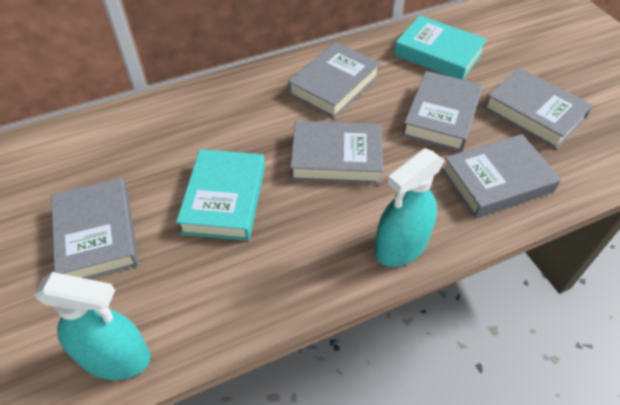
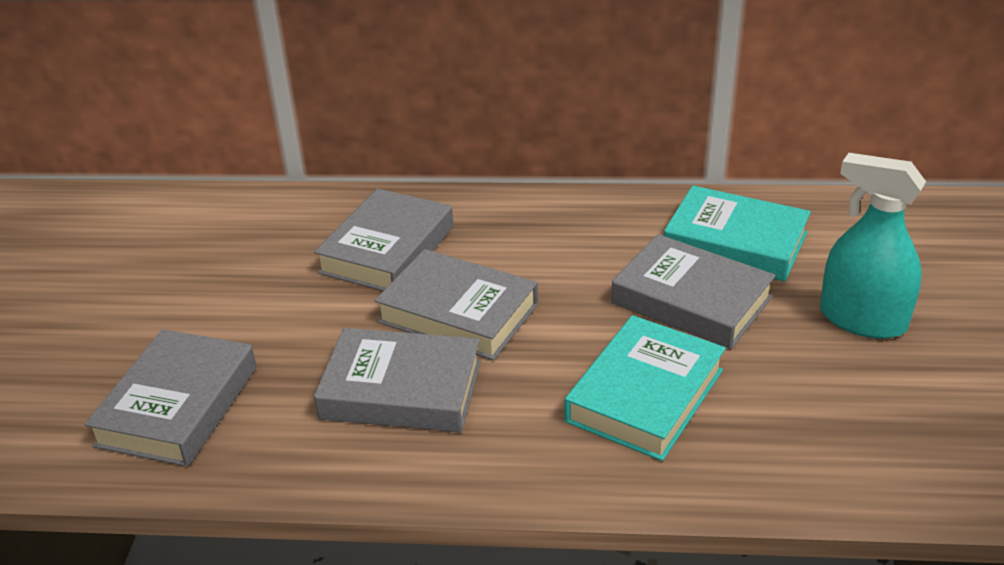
grey book: 6 -> 5
turquoise spray bottle: 2 -> 1

